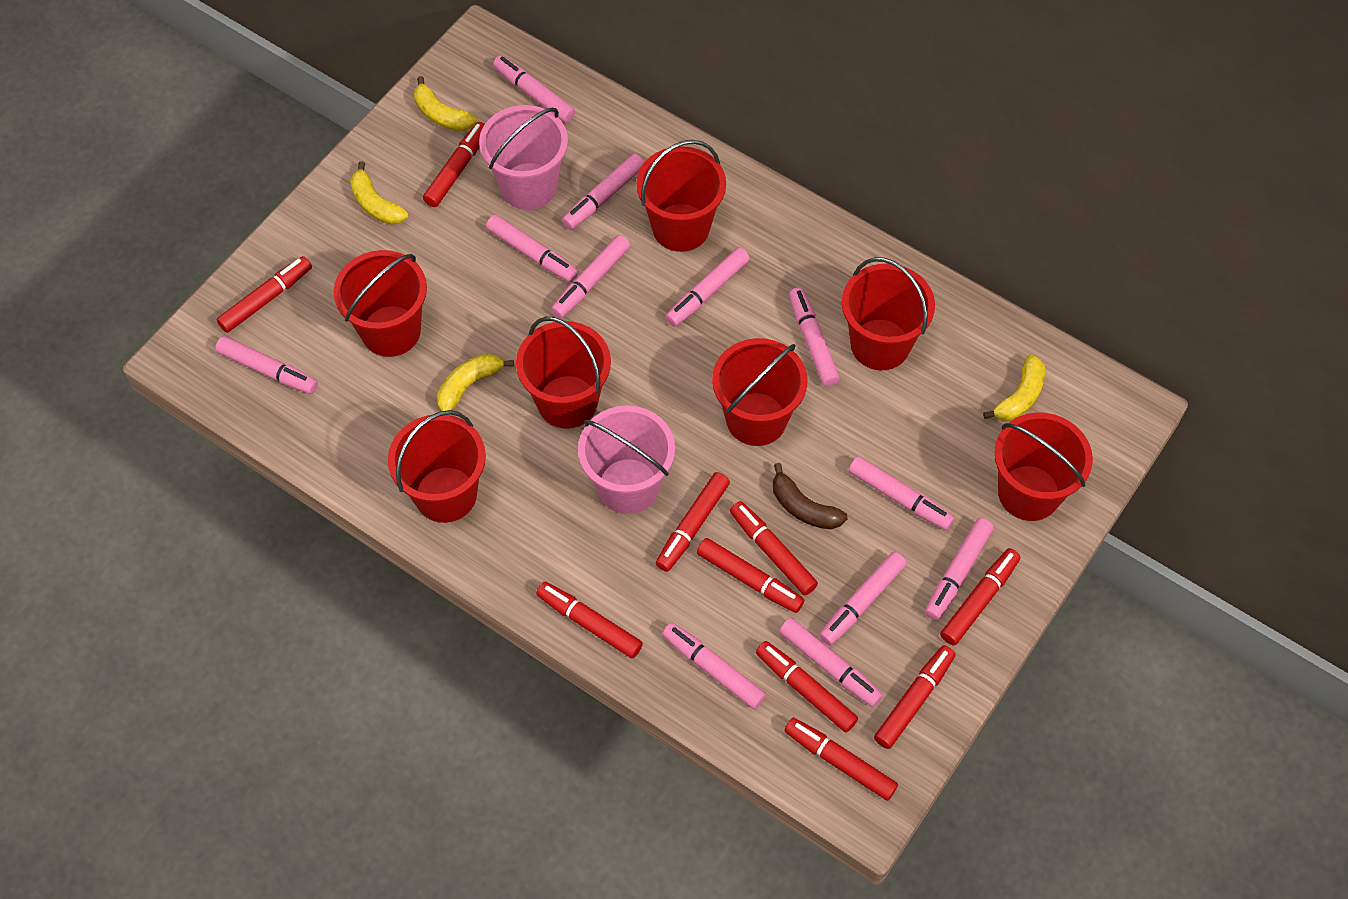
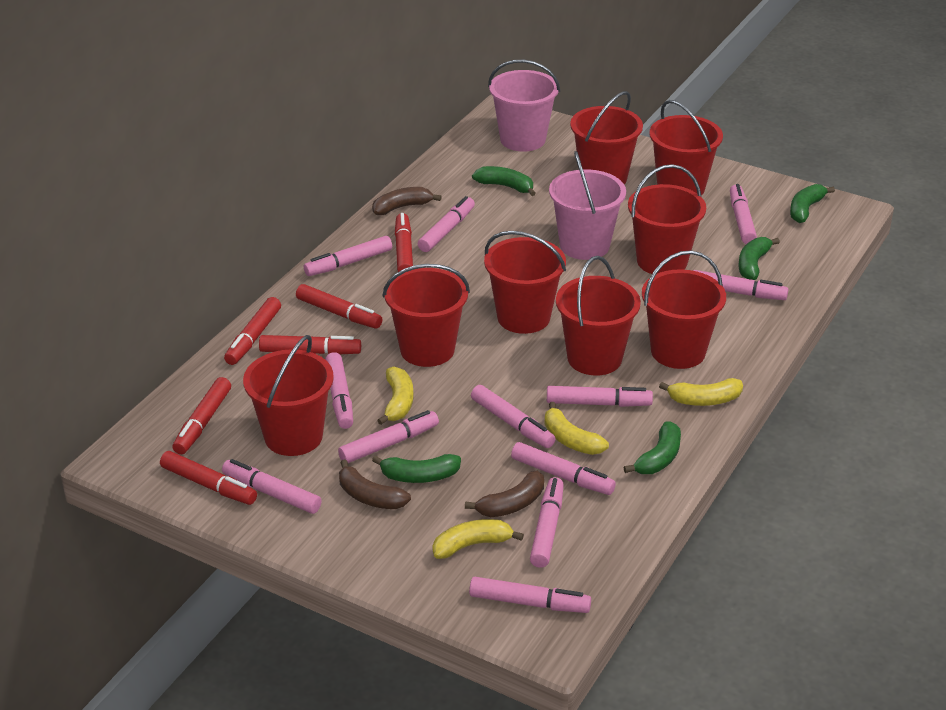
brown banana: 1 -> 3
green banana: 0 -> 5
red bucket: 7 -> 8
red marker: 10 -> 6

